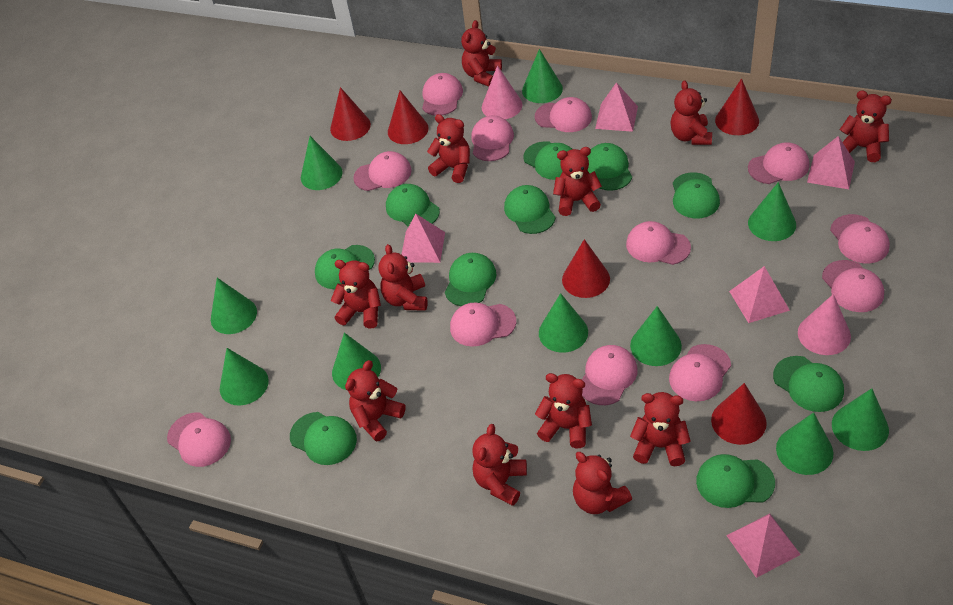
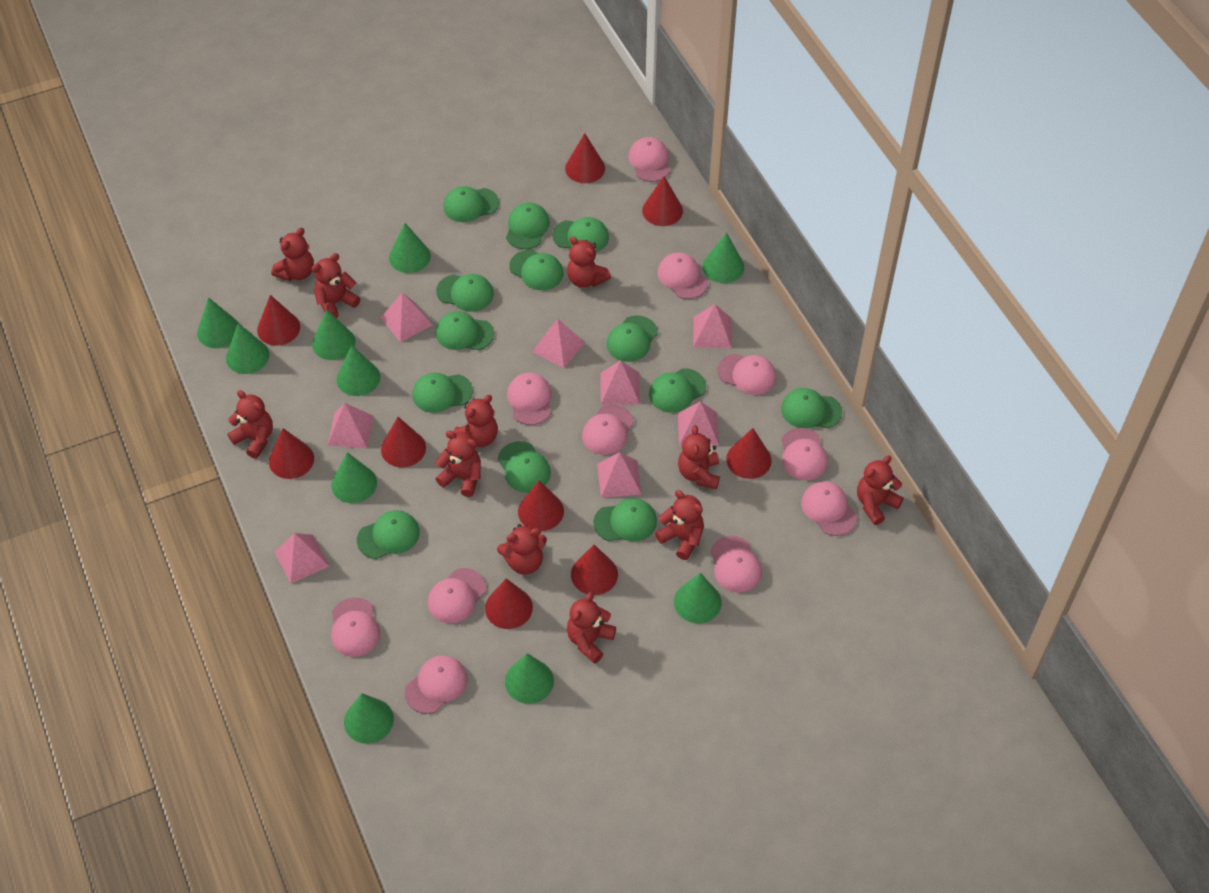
green cap: 10 -> 13
pink cap: 12 -> 11
pink cone: 2 -> 0
pink pyramid: 5 -> 8
red cone: 5 -> 9
red teddy bear: 12 -> 11

